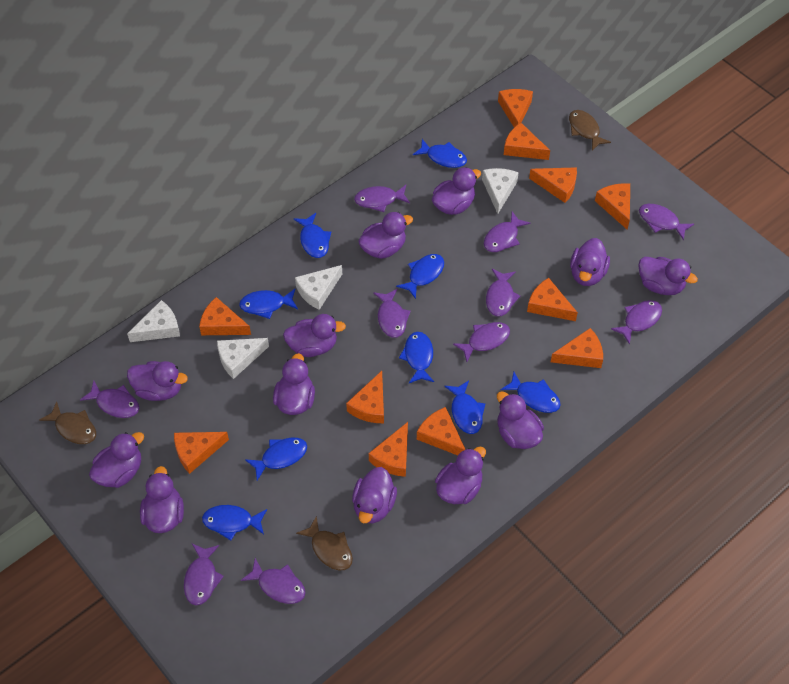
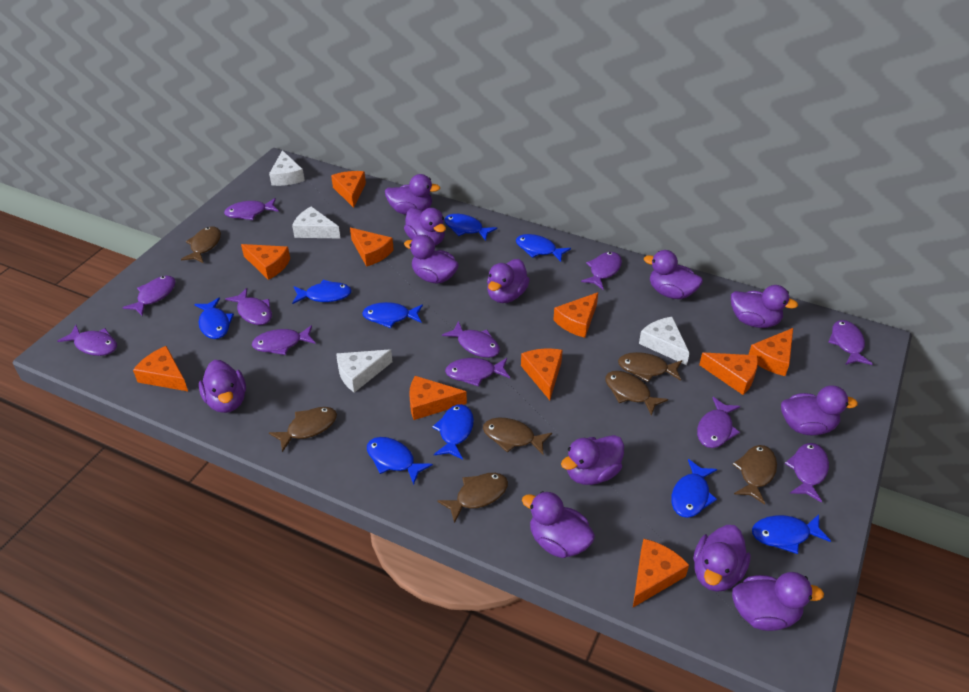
brown fish: 3 -> 7
orange cheese: 11 -> 10
purple fish: 10 -> 11

